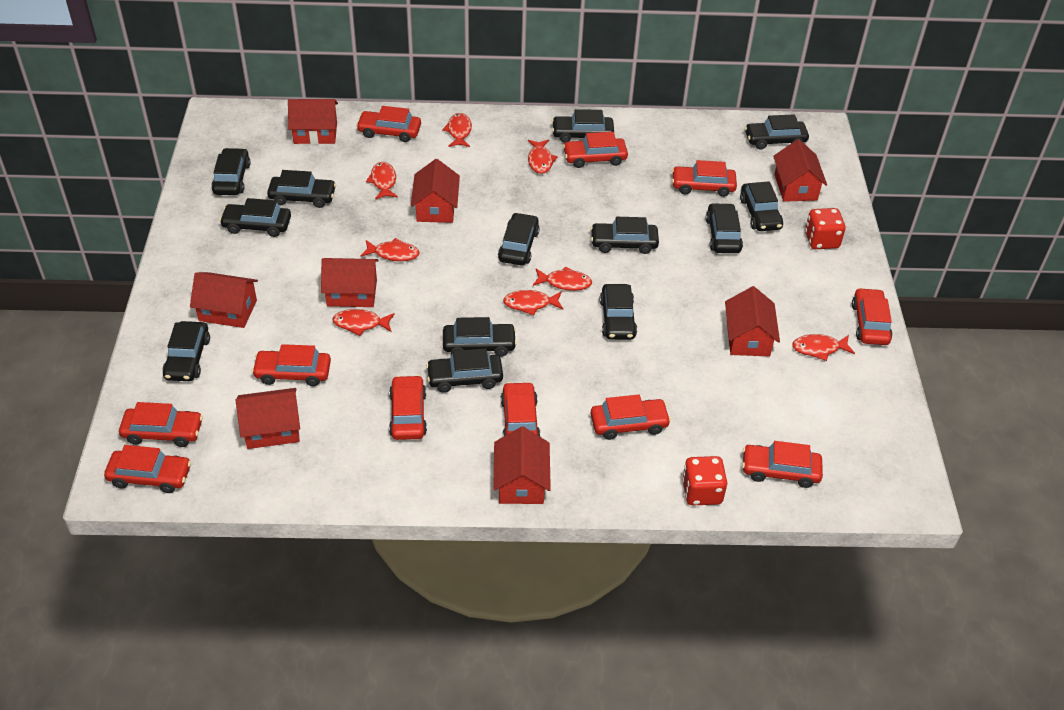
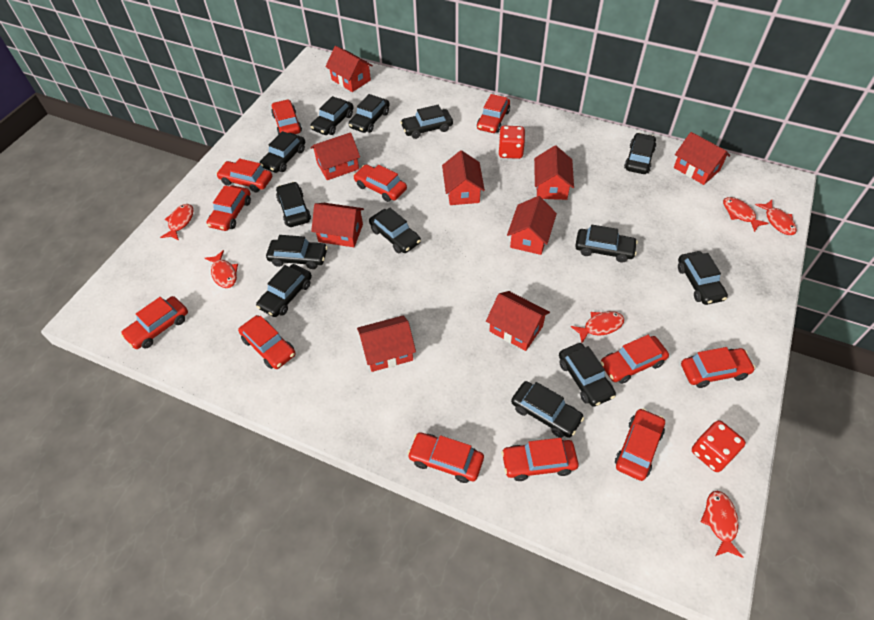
red car: 11 -> 12
red fish: 8 -> 6
red house: 8 -> 9

